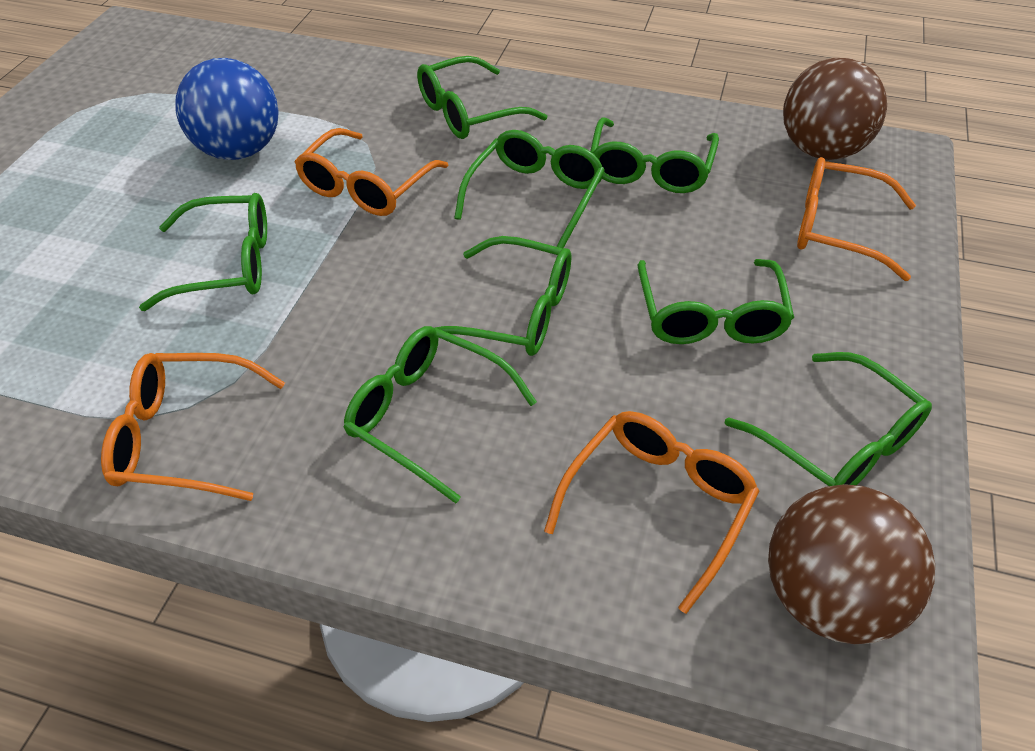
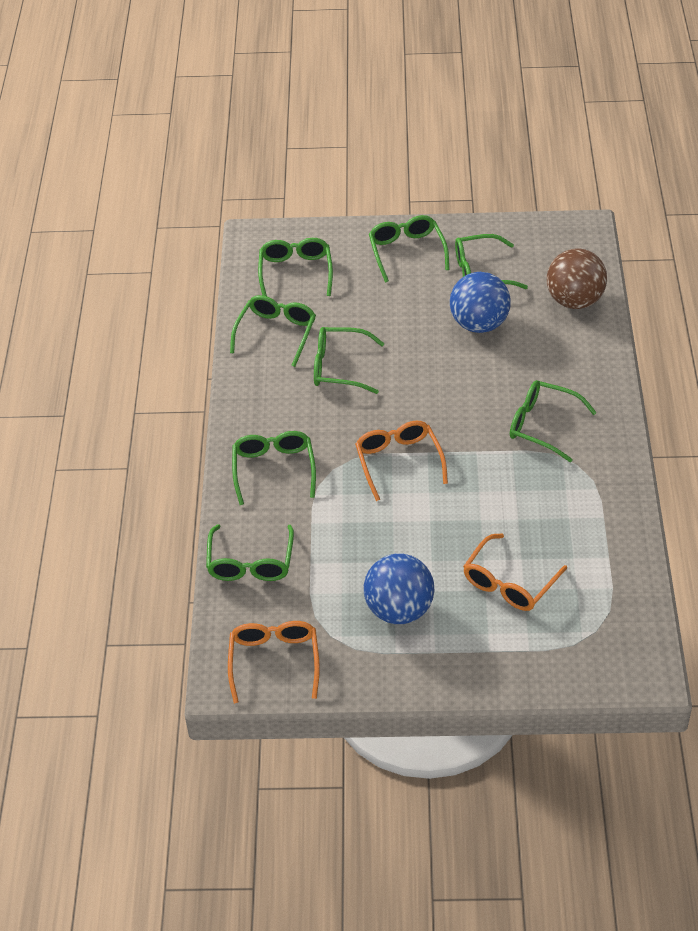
blue ball: 1 -> 2
brown ball: 2 -> 1
orange glasses: 4 -> 3

